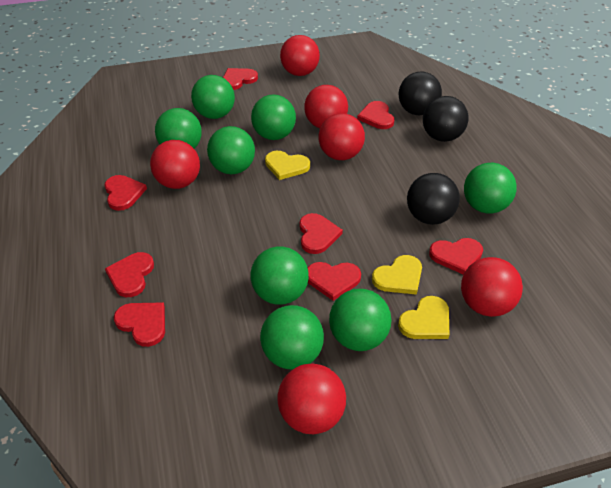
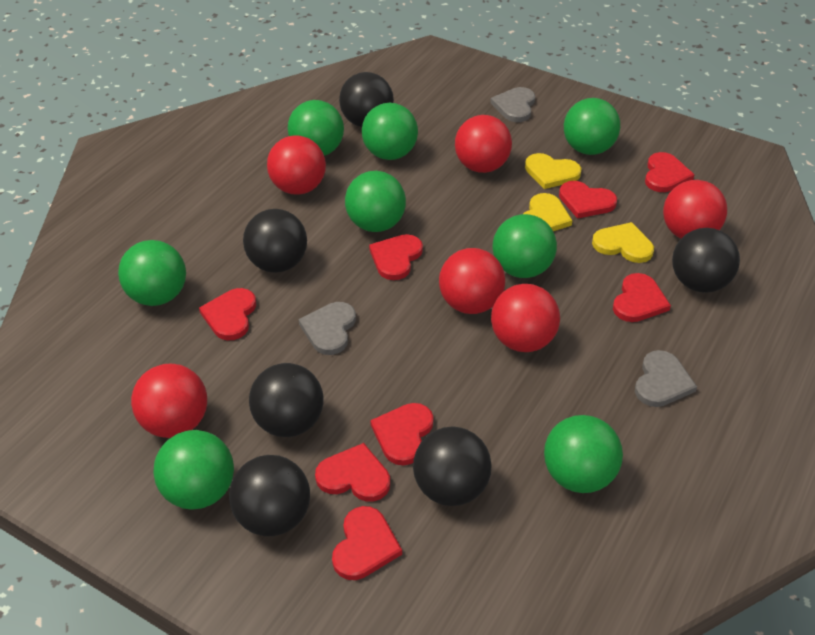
black ball: 3 -> 6
grey heart: 0 -> 3

